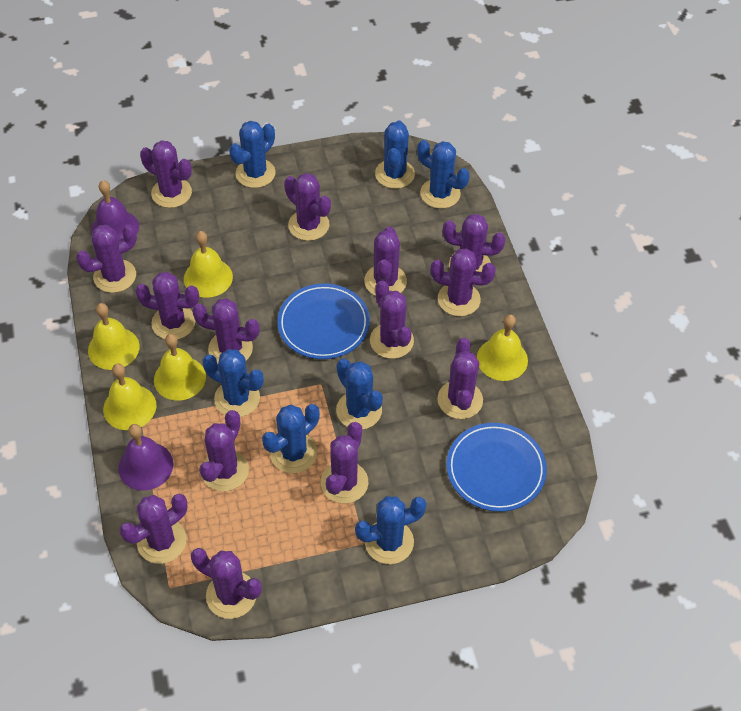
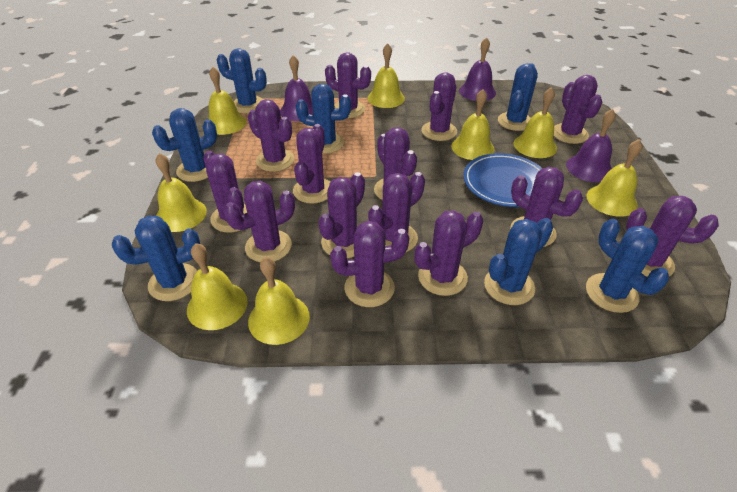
blue plate: 2 -> 1
purple bell: 2 -> 3
yellow bell: 5 -> 8

